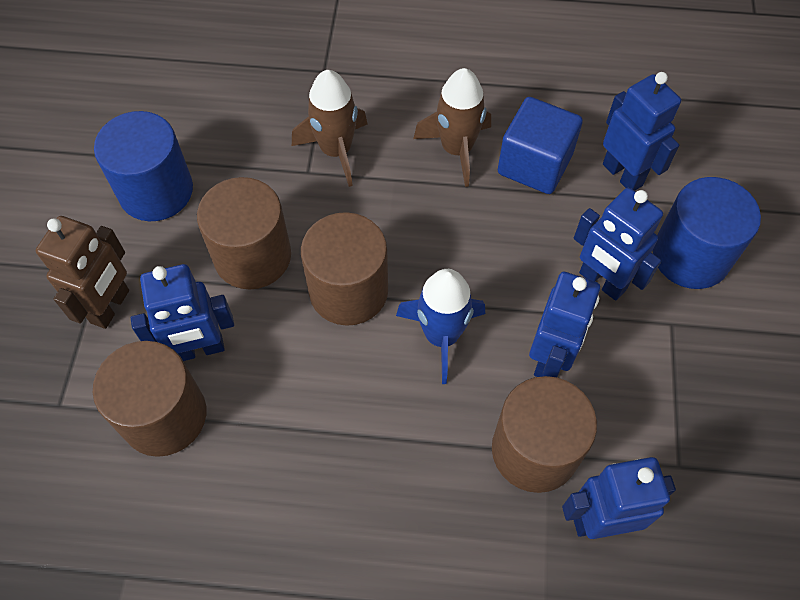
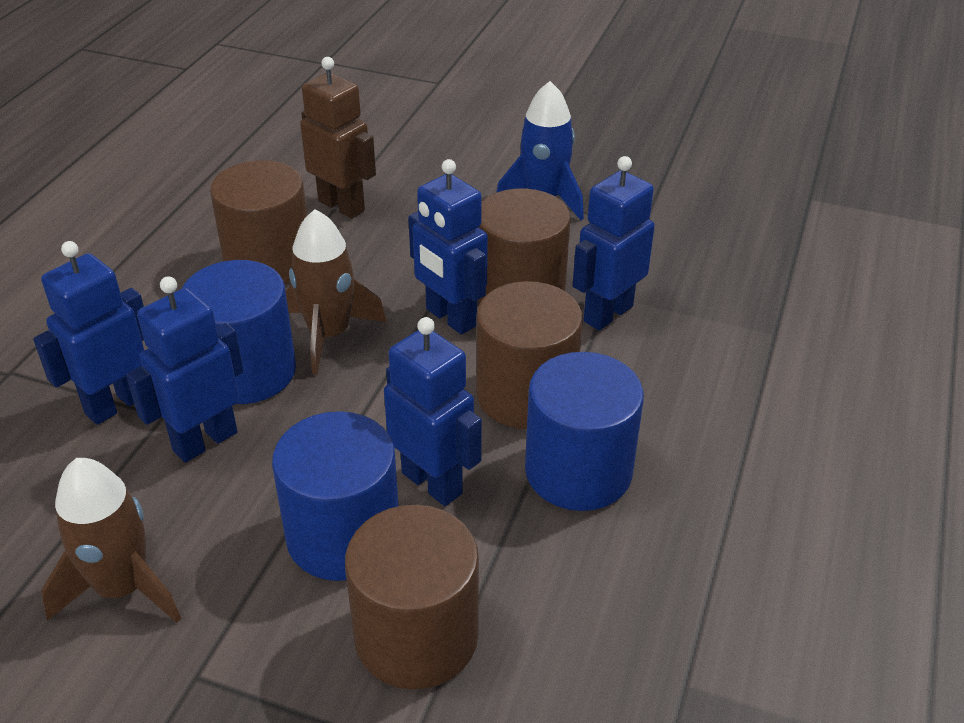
blue cube: 1 -> 0
blue cylinder: 2 -> 3

